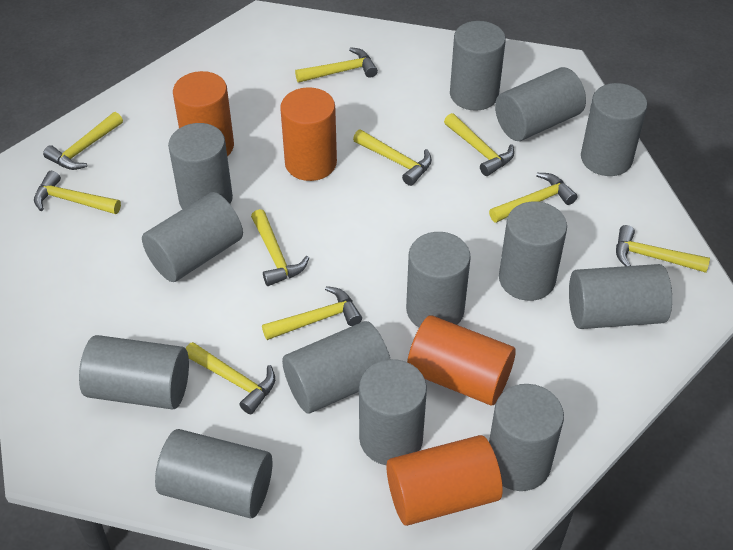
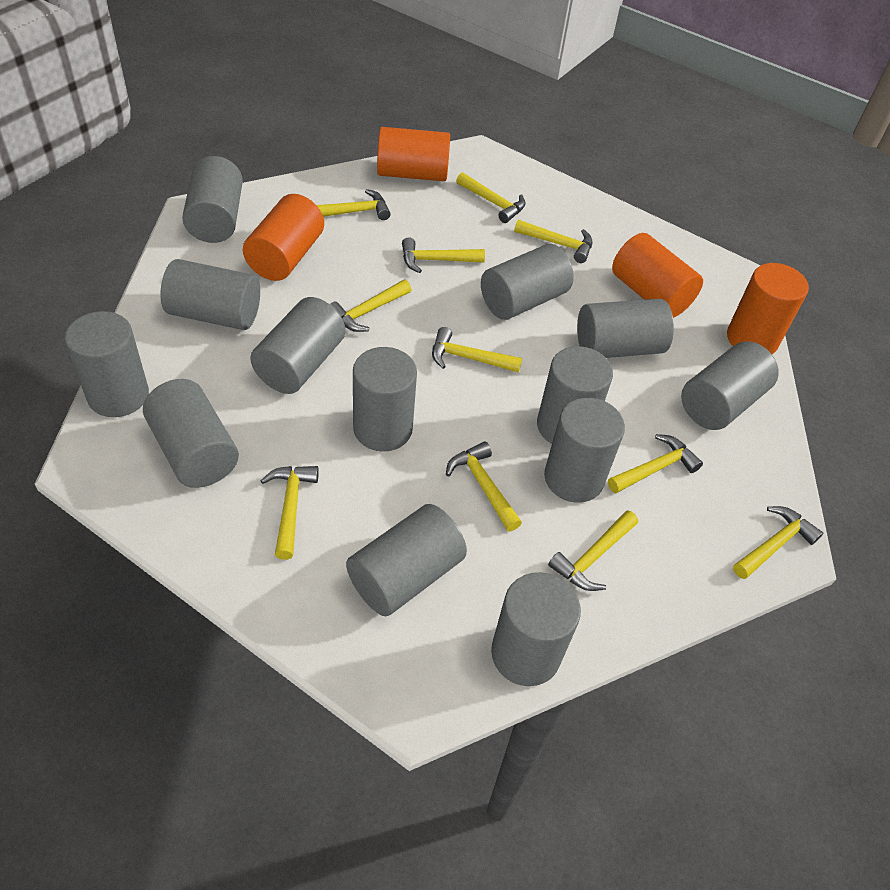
yellow hammer: 10 -> 11

